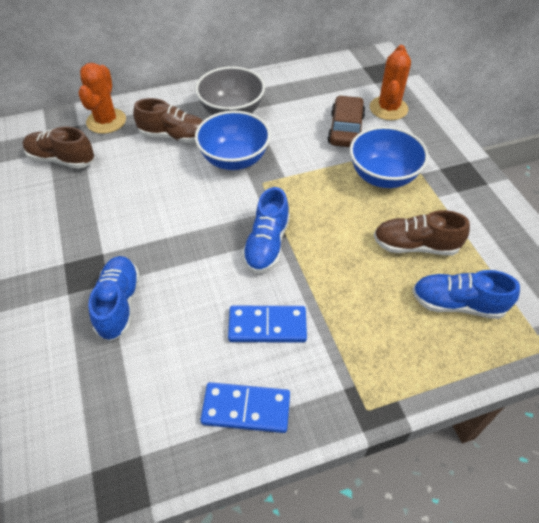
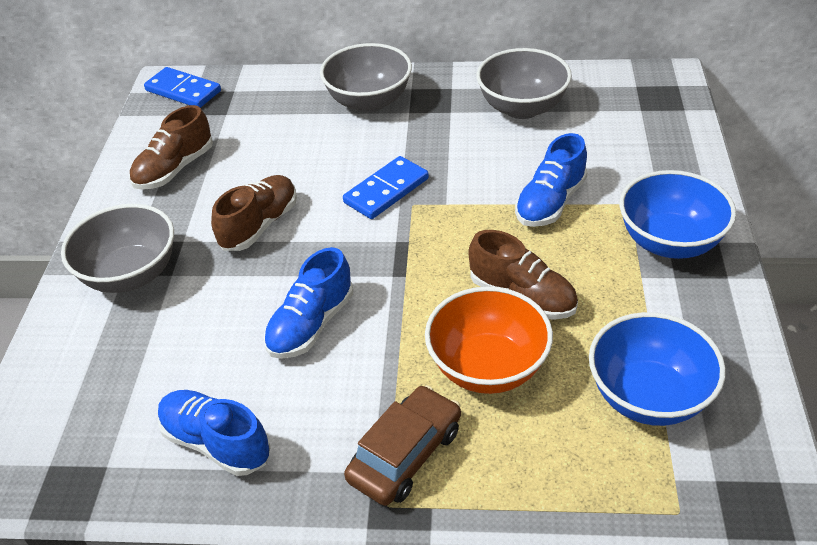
grey bowl: 1 -> 3
orange bowl: 0 -> 1
orange cactus: 2 -> 0

